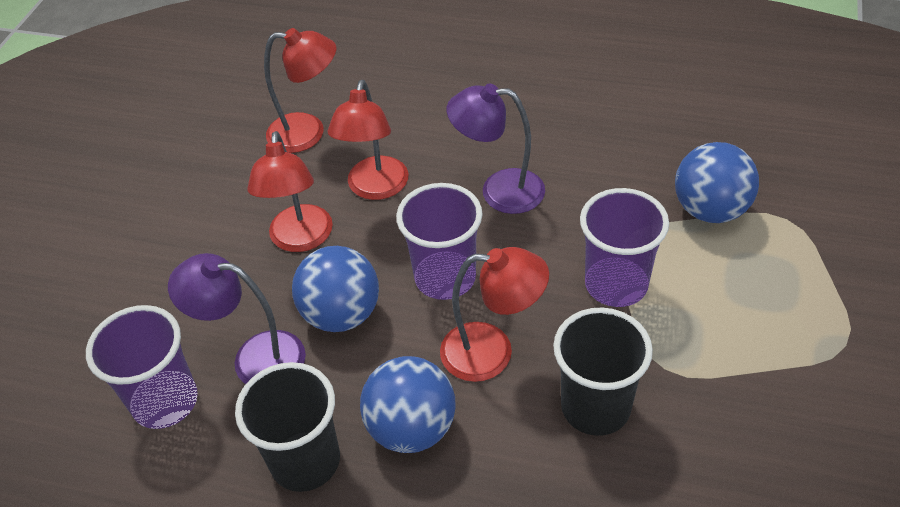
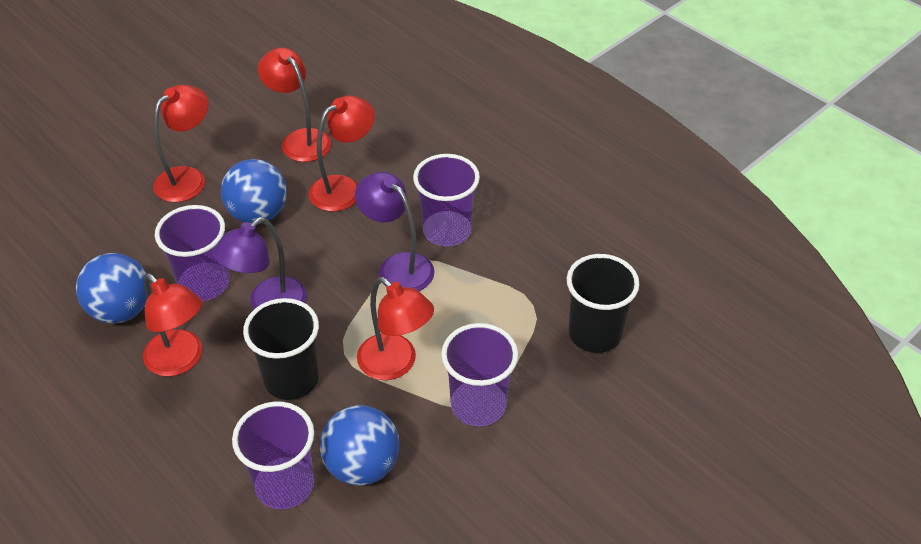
purple cup: 3 -> 4
red lamp: 4 -> 5

